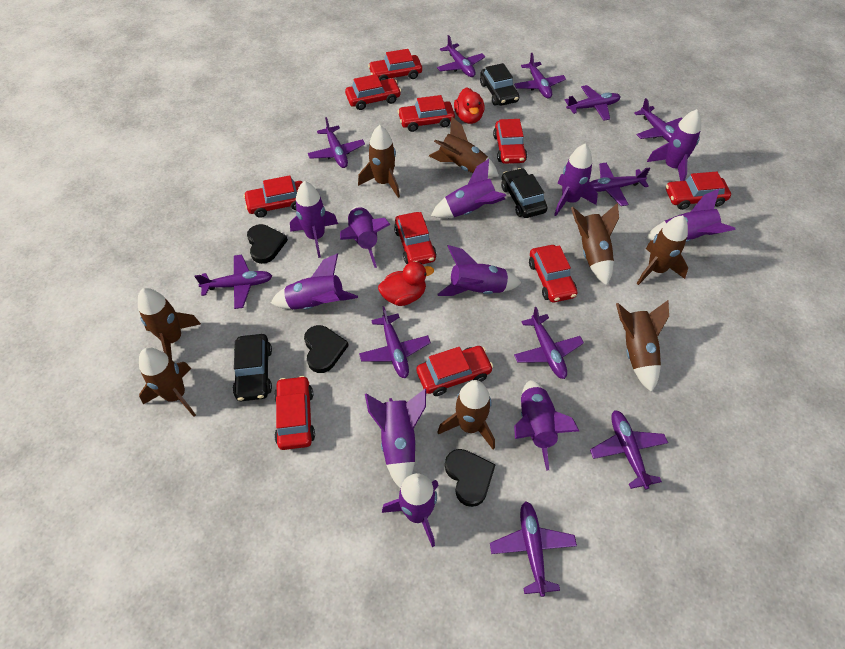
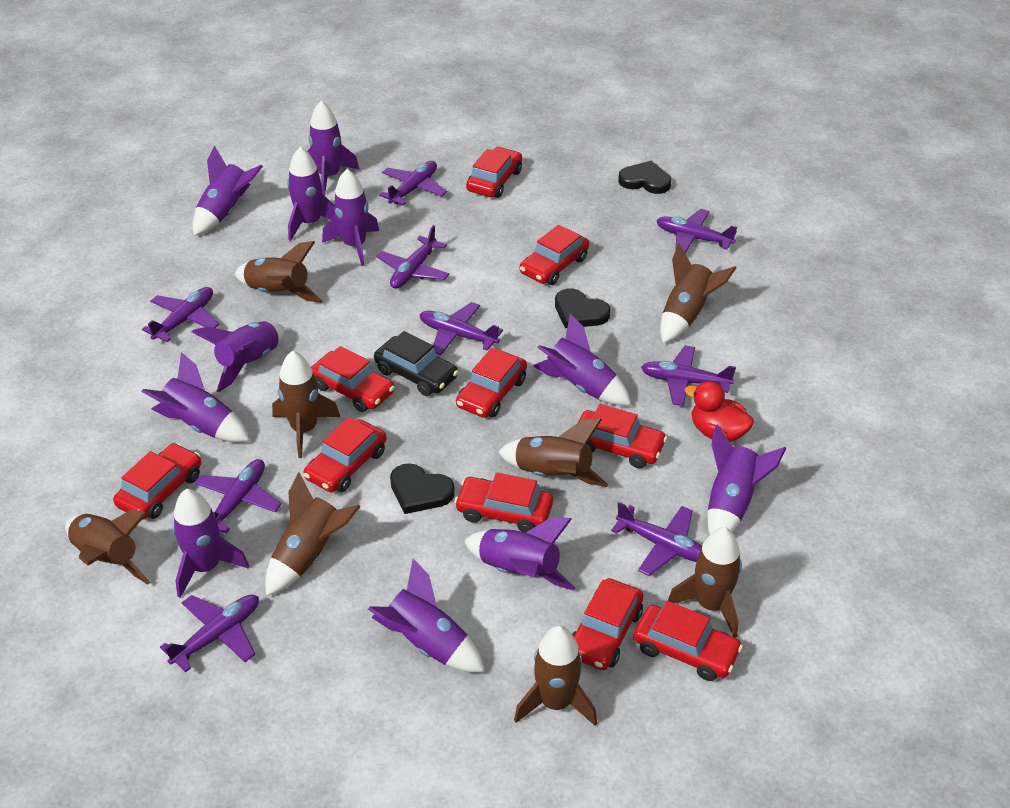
black car: 3 -> 1
purple plane: 11 -> 9
red duck: 2 -> 1

